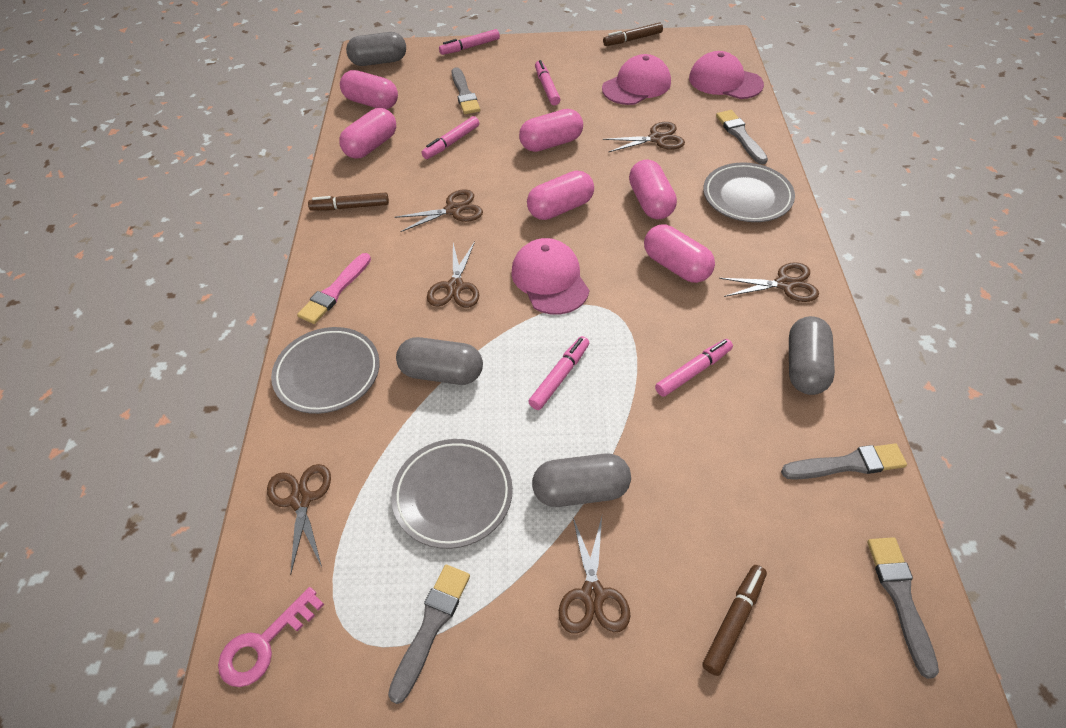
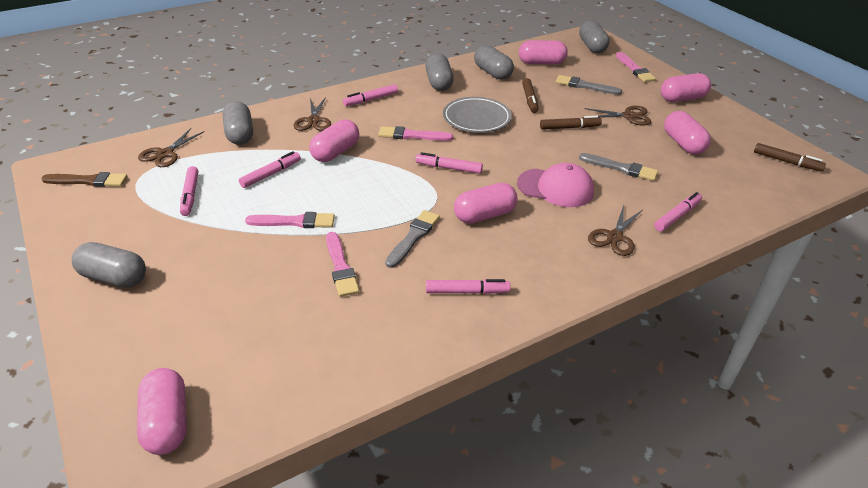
brown brush: 0 -> 1
brown scissors: 6 -> 4
grey brush: 5 -> 3
grey capsule: 4 -> 5
grey plate: 3 -> 1
pink brush: 1 -> 4
pink cap: 3 -> 1
pink key: 1 -> 0
pink marker: 5 -> 6

